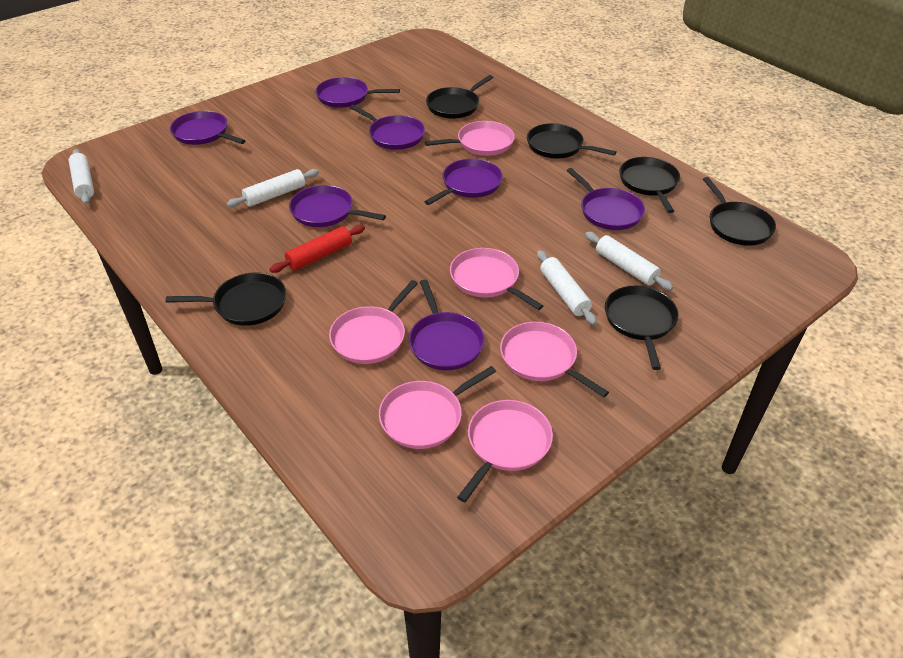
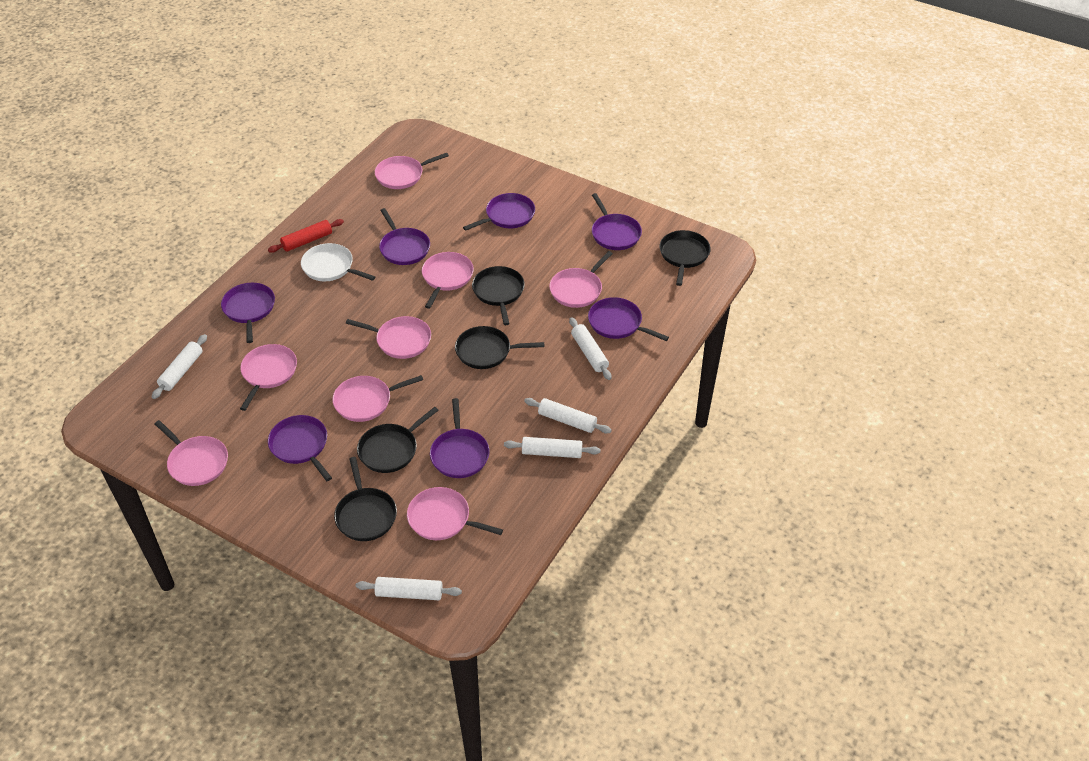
black pan: 6 -> 5
pink pan: 6 -> 8
white pan: 0 -> 1
white rolling pin: 4 -> 5

